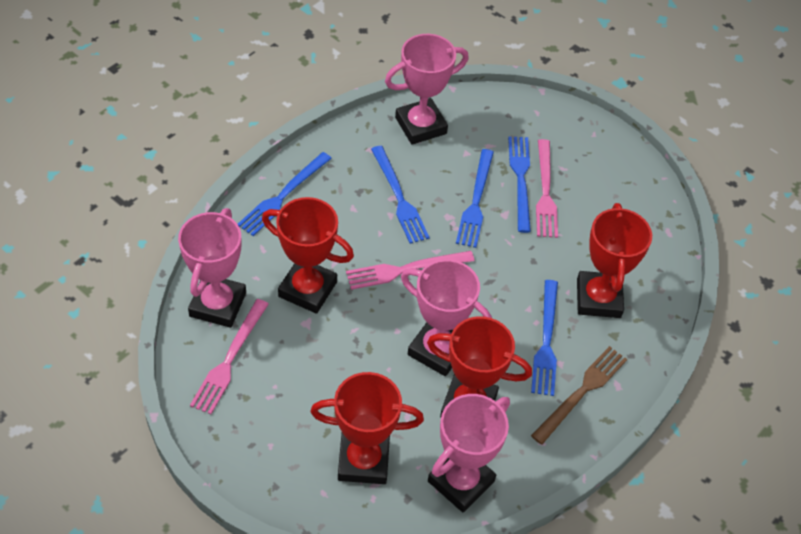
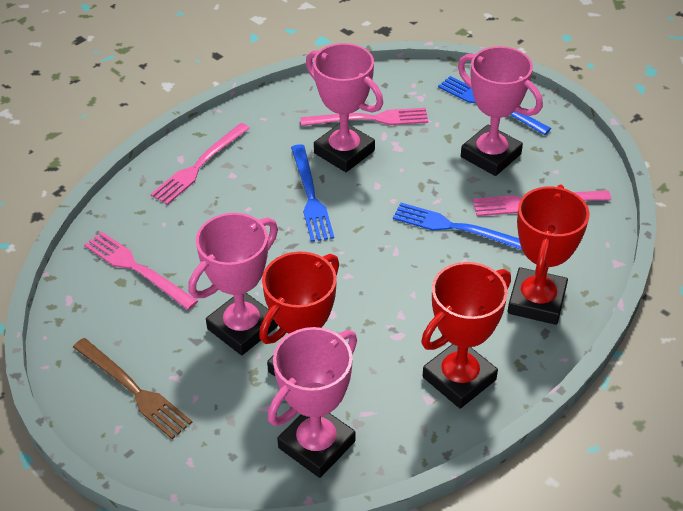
blue fork: 5 -> 3
pink fork: 3 -> 4
red trophy: 4 -> 3

